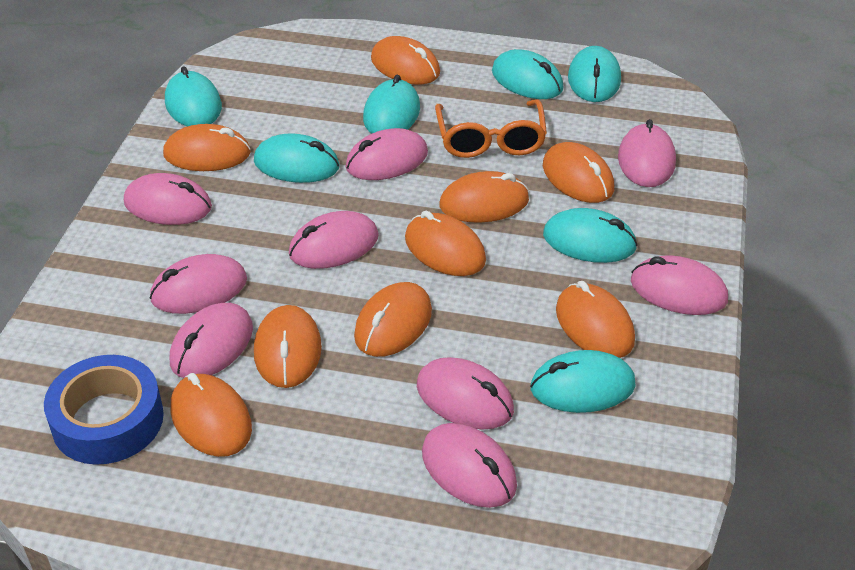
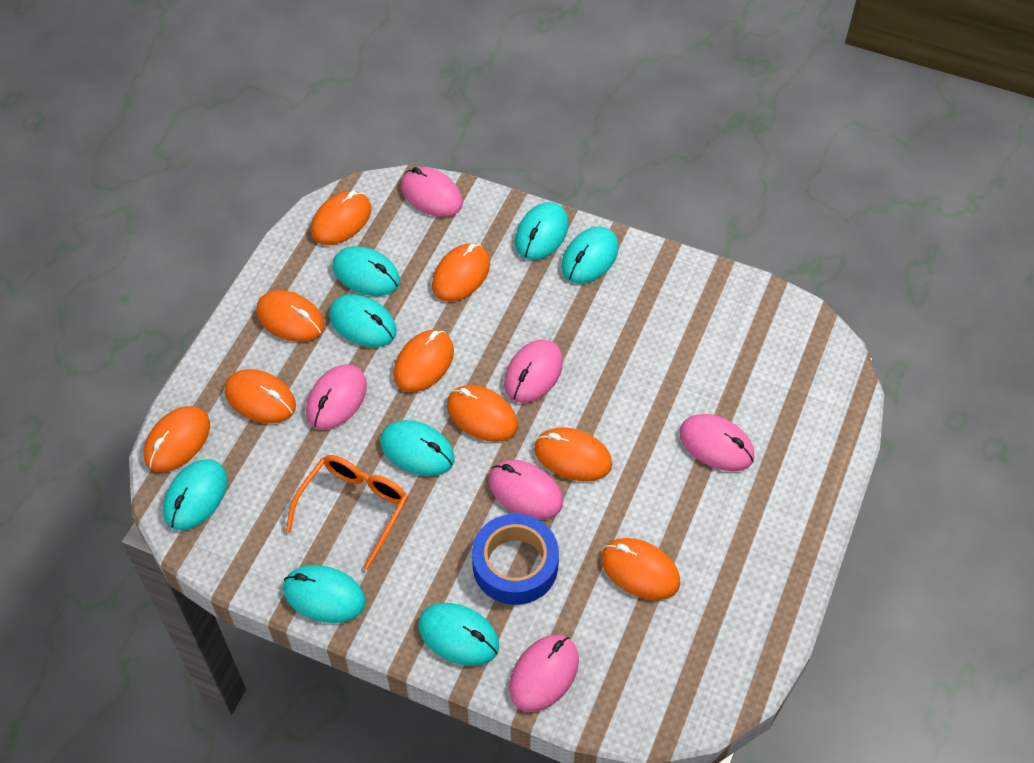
pink mouse: 9 -> 6
turquoise mouse: 7 -> 8

